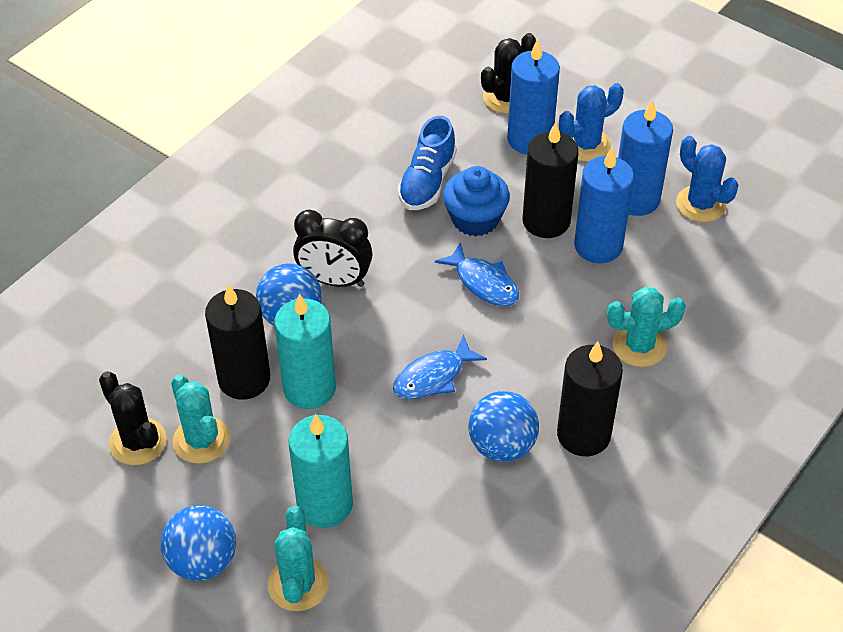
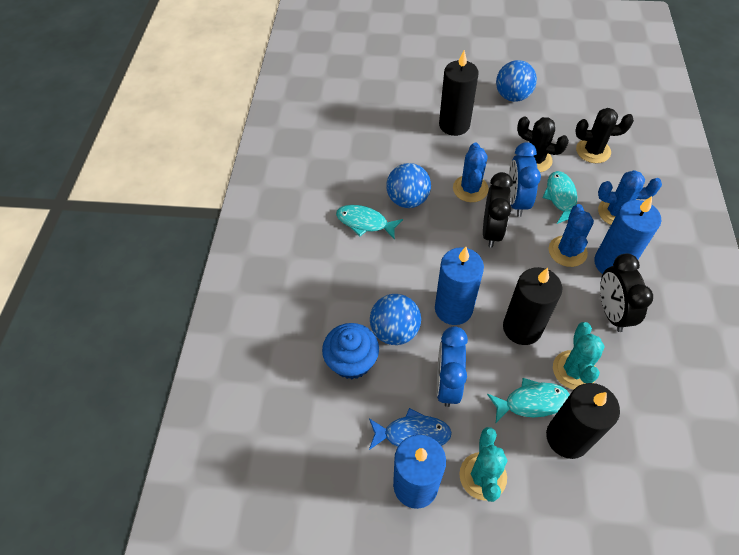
black clock: 1 -> 2
blue cactus: 2 -> 3
blue clock: 0 -> 2
blue fish: 2 -> 1
blue shoe: 1 -> 0
turquoise cactus: 3 -> 2
turquoise candle: 2 -> 0
turquoise fish: 0 -> 3

